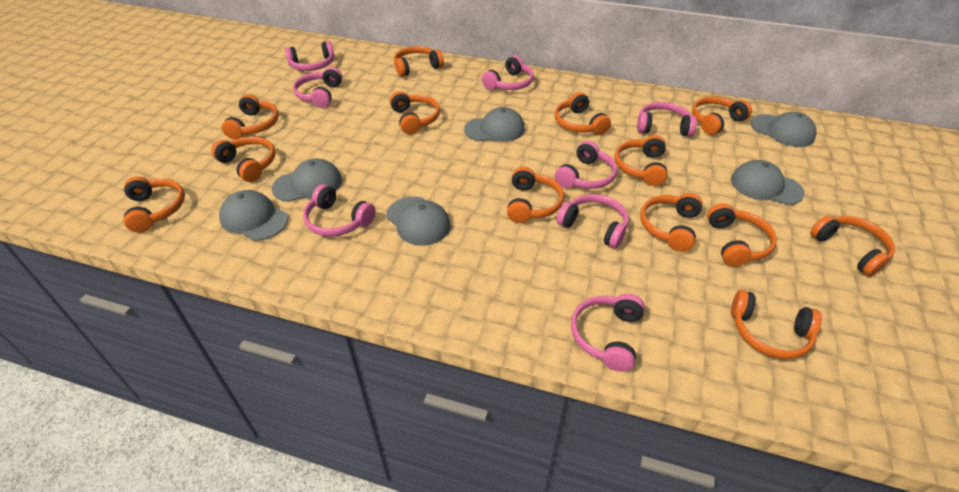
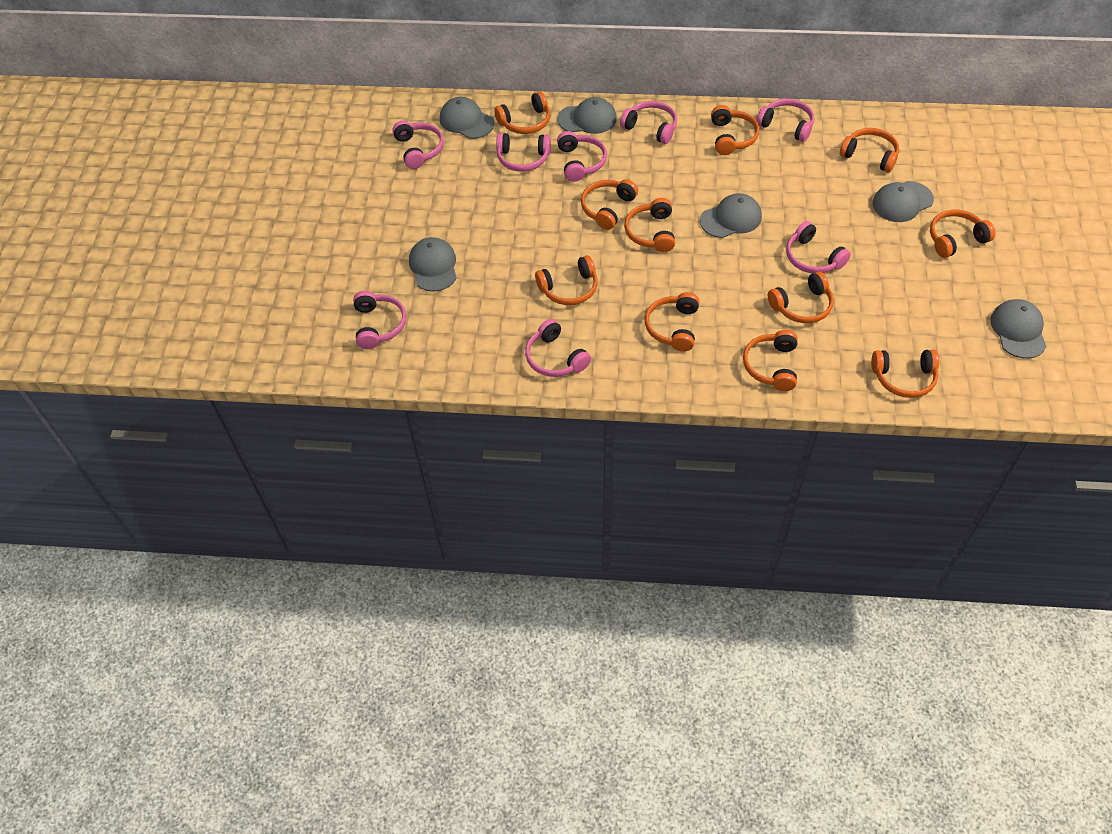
orange headphones: 13 -> 11

